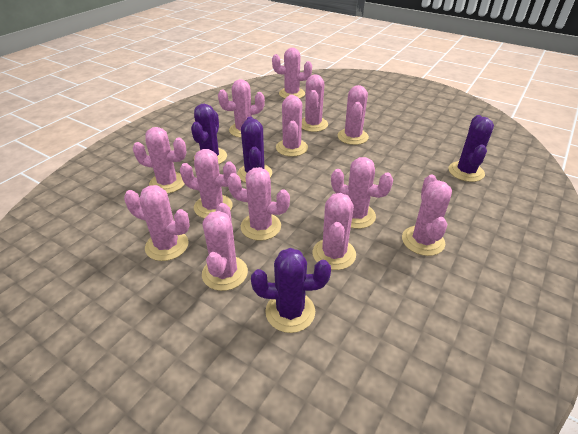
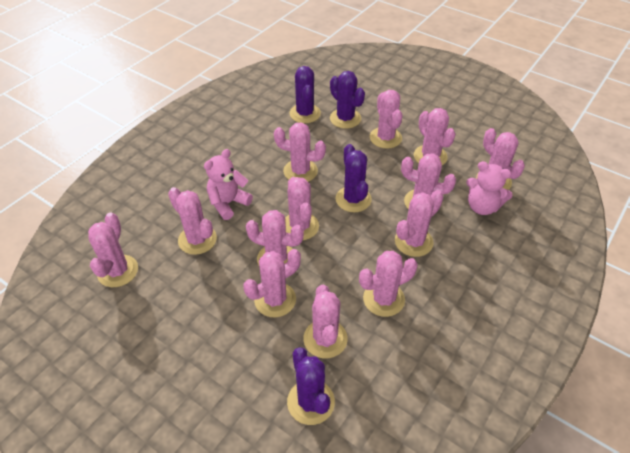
pink teddy bear: 0 -> 2

